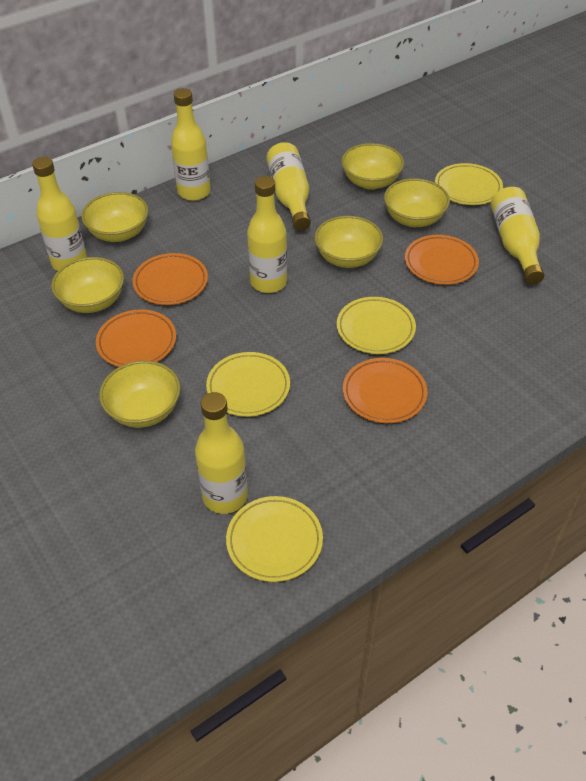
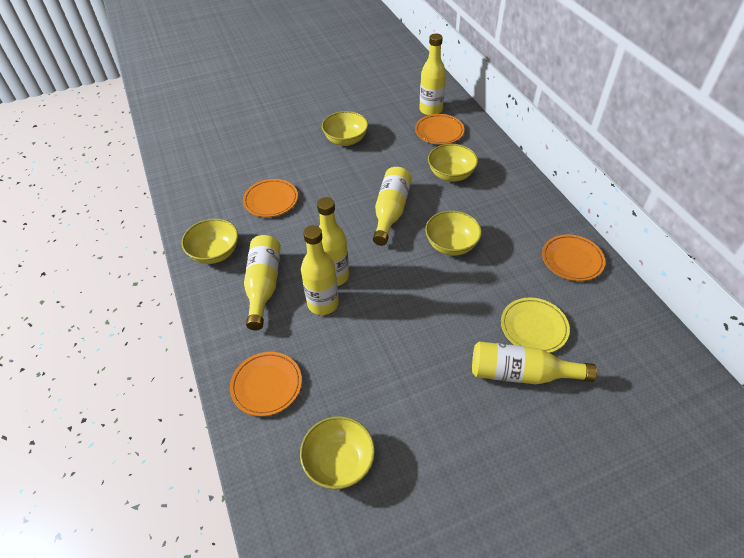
yellow bowl: 6 -> 5
yellow plate: 4 -> 1

